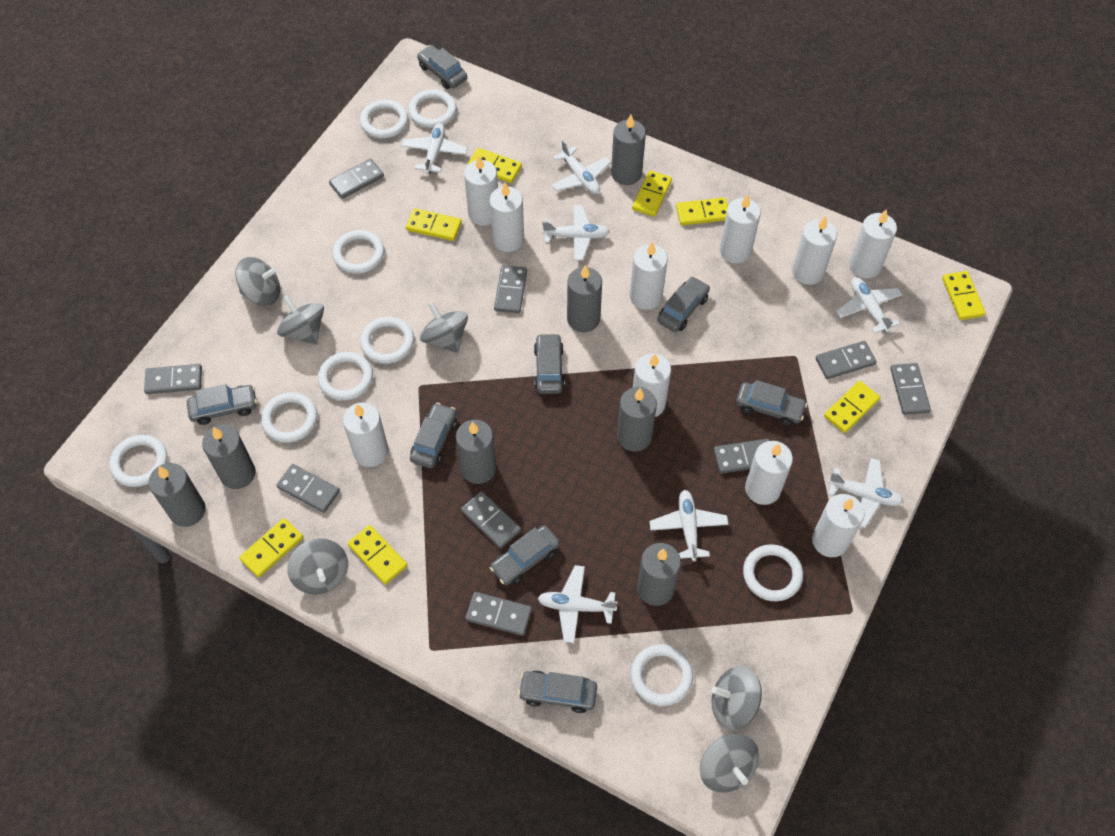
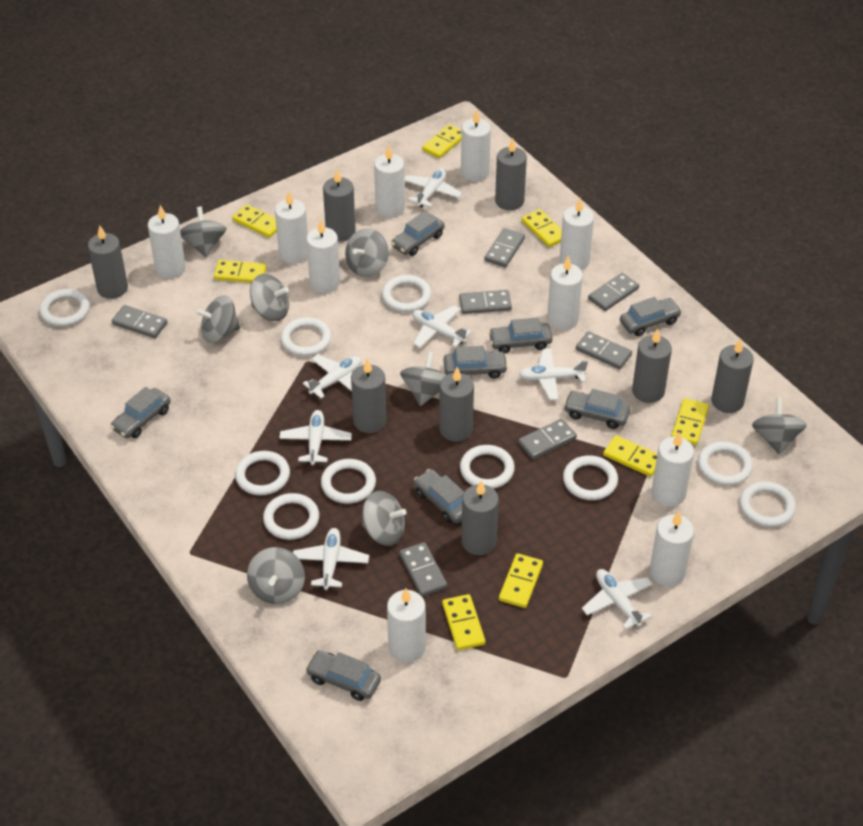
grey candle: 7 -> 8
grey domino: 9 -> 7
grey spinning top: 6 -> 8
white ring: 9 -> 10

